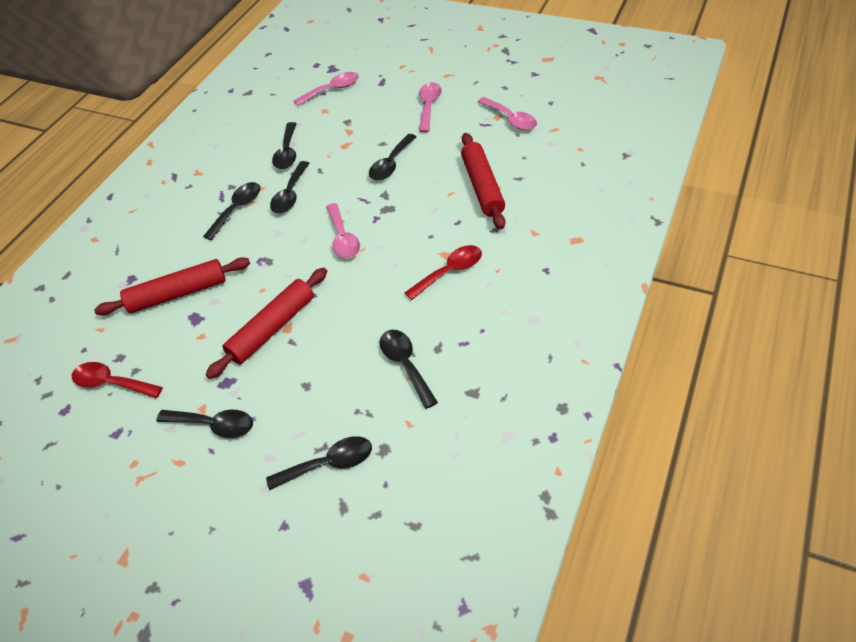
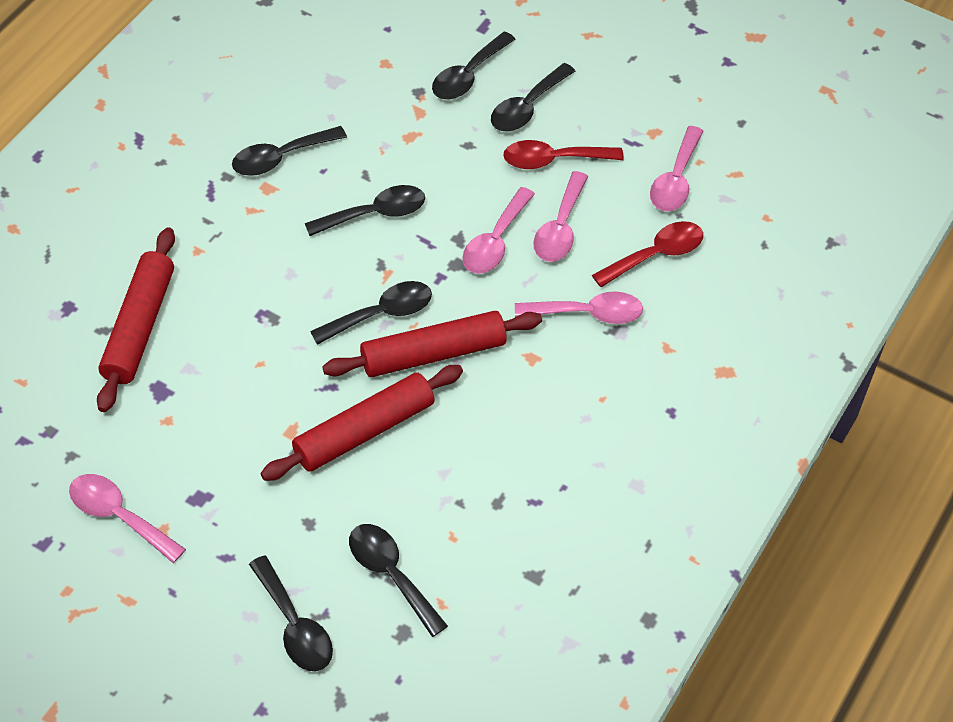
pink spoon: 4 -> 5

